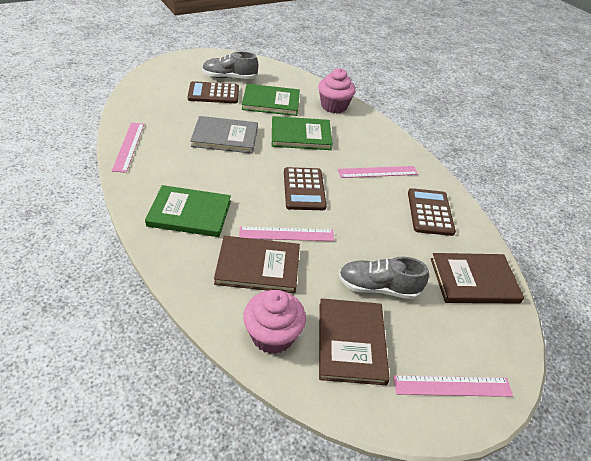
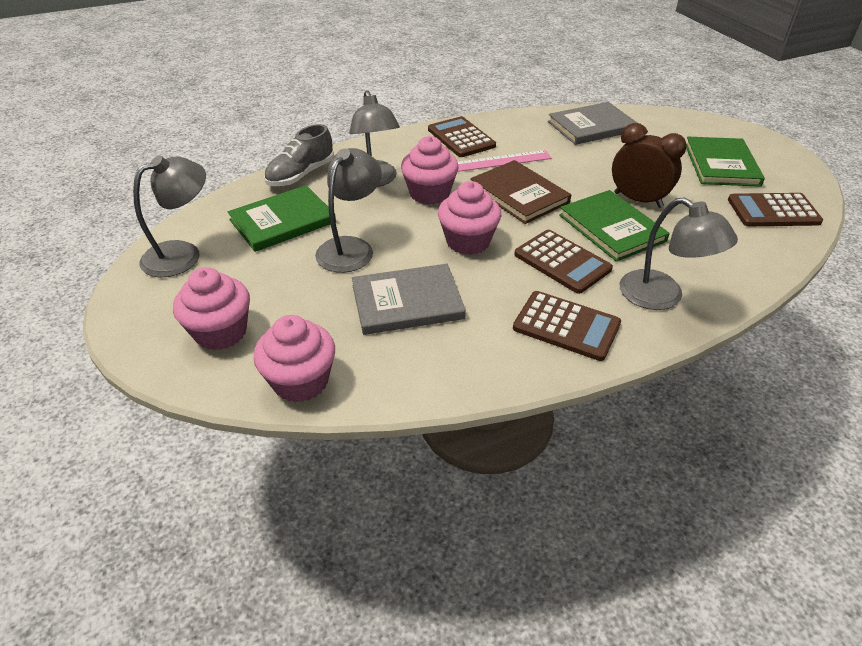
brown book: 3 -> 1
brown calculator: 3 -> 4
brown clock: 0 -> 1
grey book: 1 -> 2
grey lamp: 0 -> 4
grey shoe: 2 -> 1
pink cupcake: 2 -> 4
pink ruler: 4 -> 1

